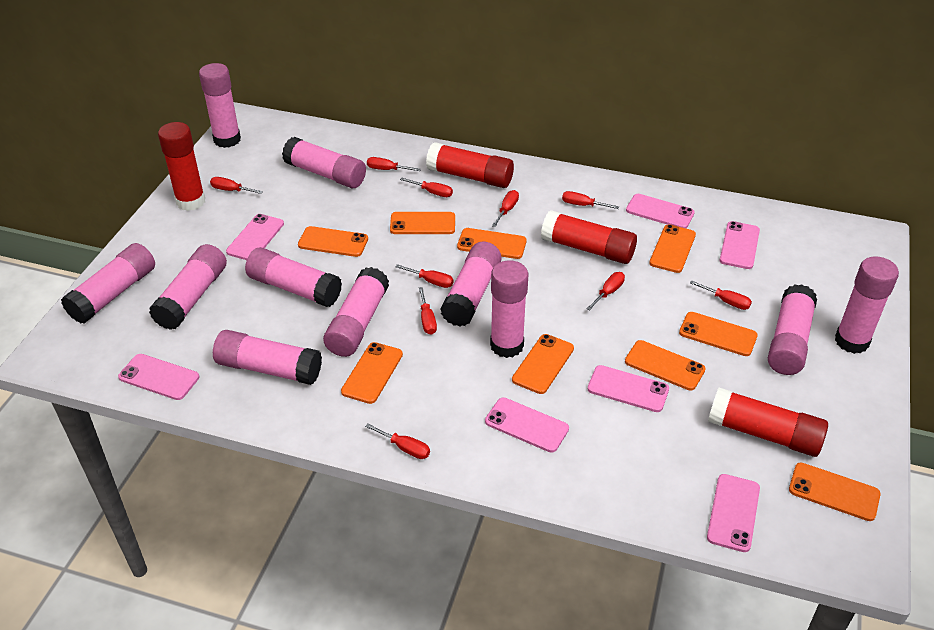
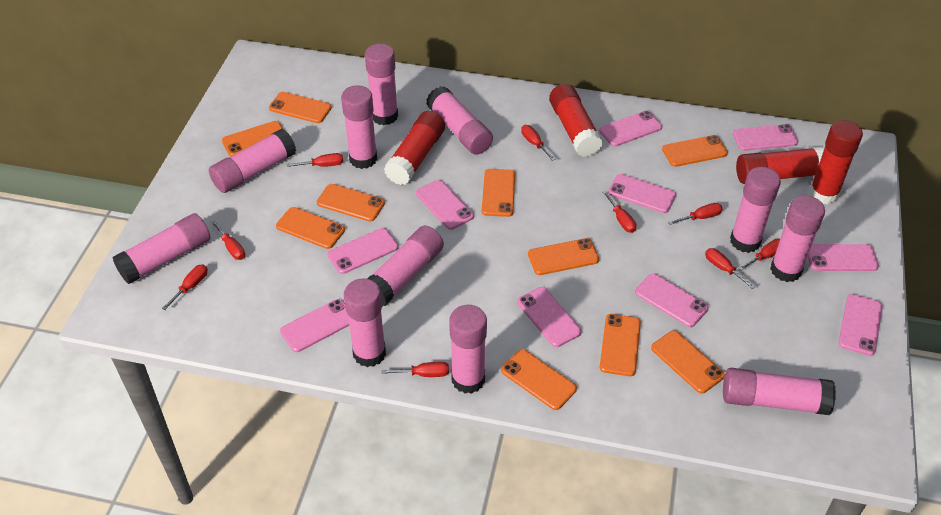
orange phone: 9 -> 10
pink phone: 7 -> 10
red screwdriver: 10 -> 9

